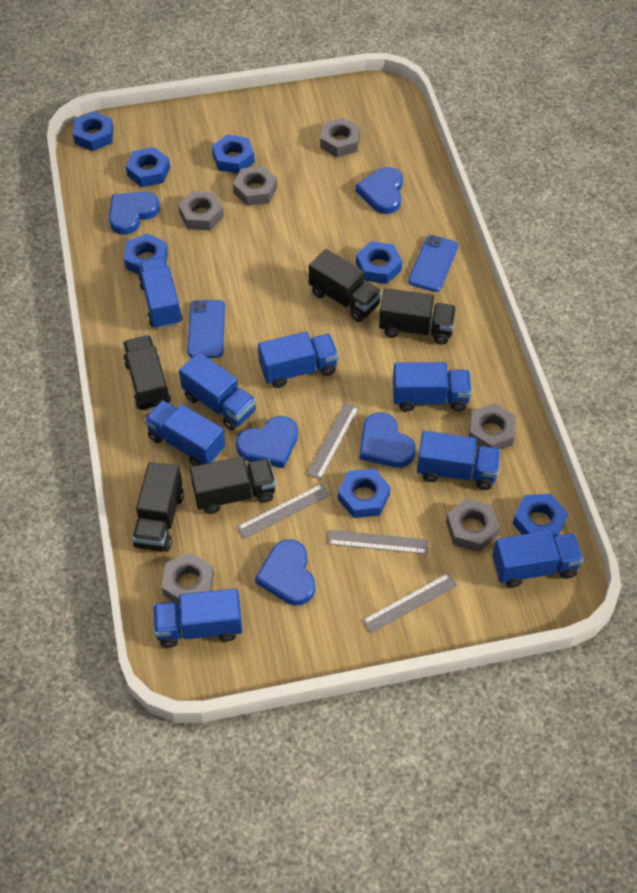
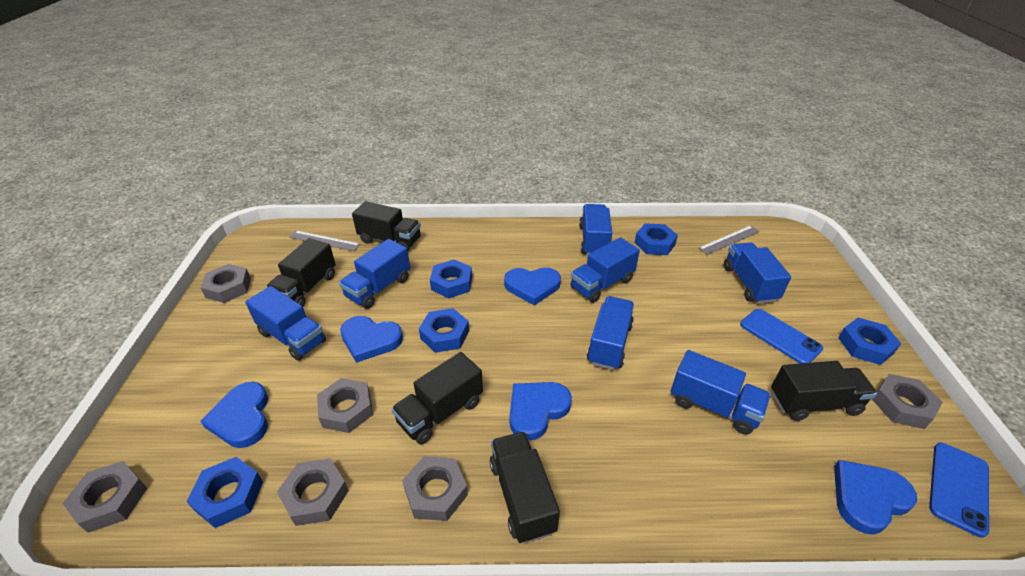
blue nut: 7 -> 5
blue truck: 8 -> 7
grey ruler: 4 -> 2

